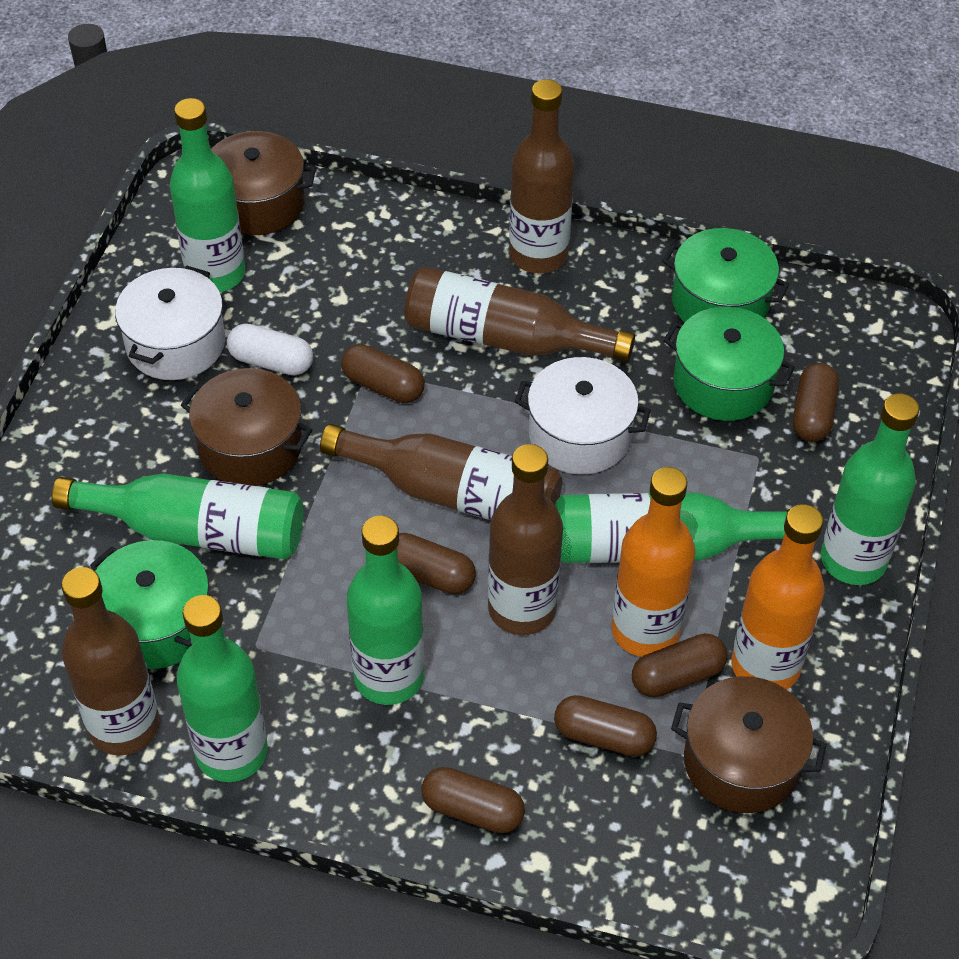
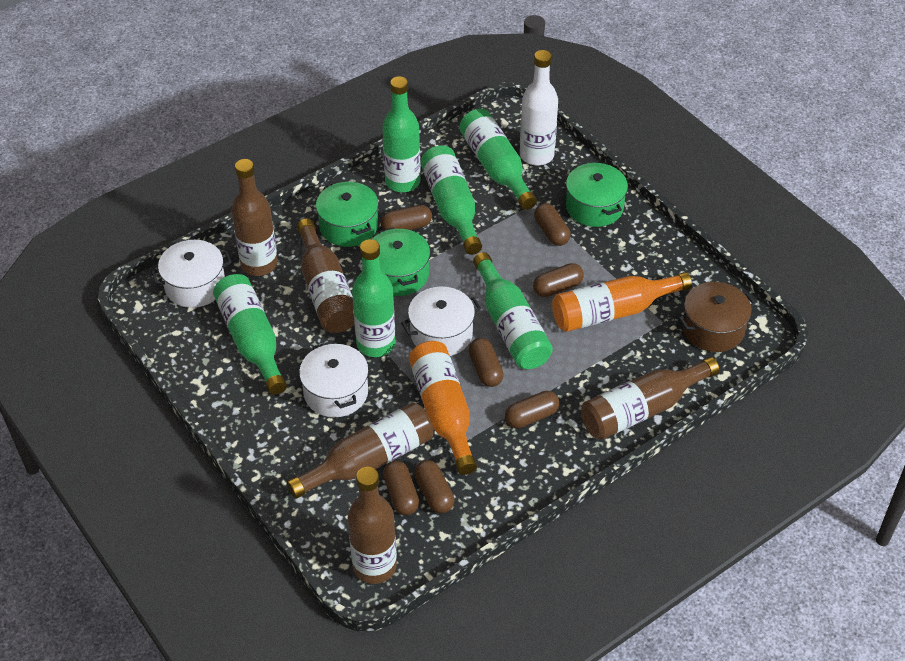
brown capsule: 6 -> 7
brown pot: 3 -> 1
white bottle: 0 -> 1
white capsule: 1 -> 0
white pot: 2 -> 3

